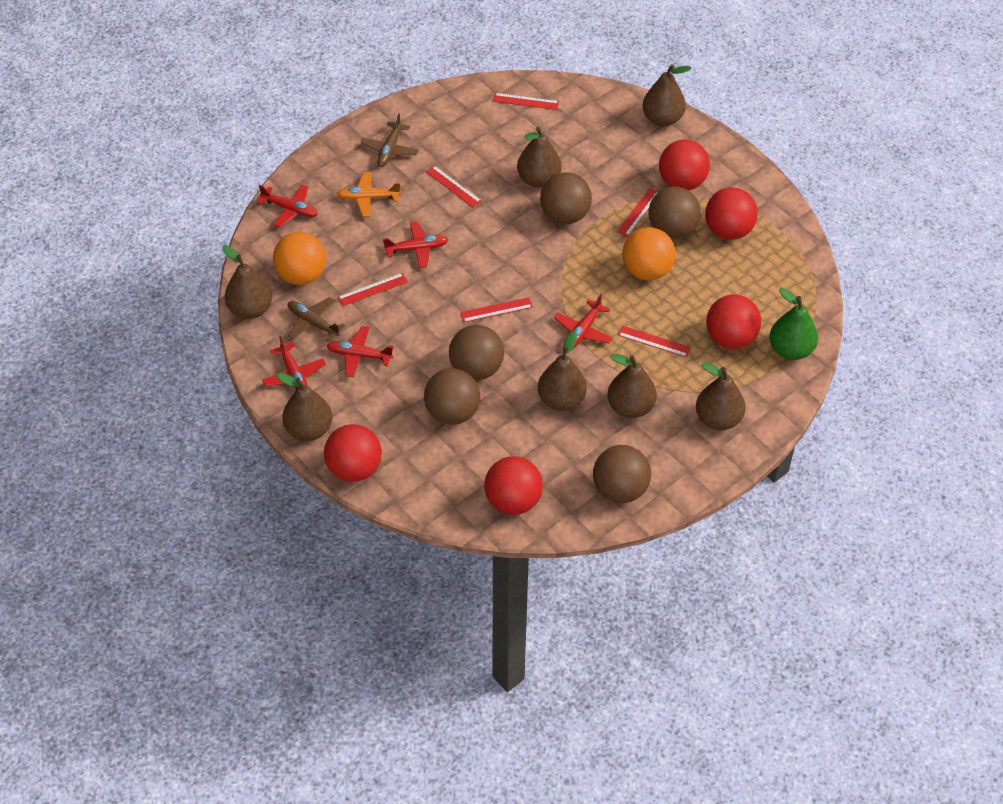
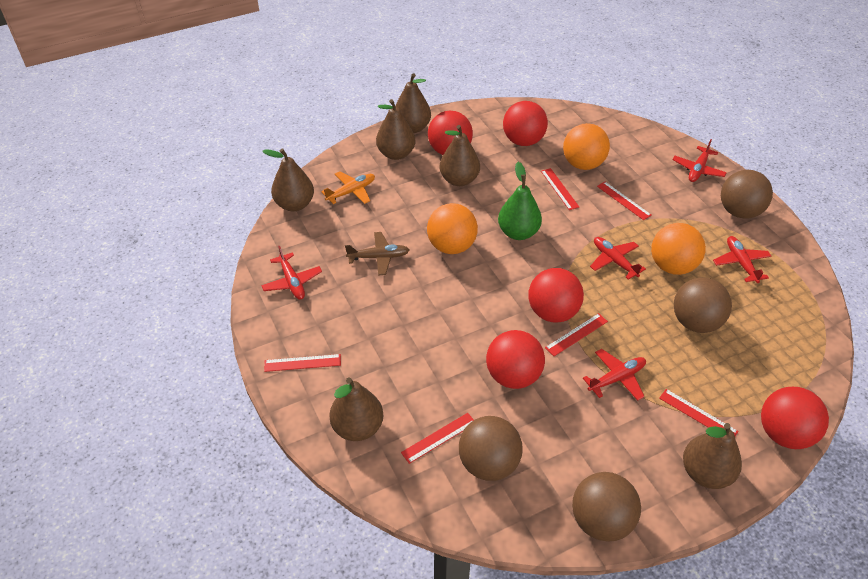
brown ball: 5 -> 4
brown pear: 7 -> 6
brown plane: 2 -> 1
orange ball: 2 -> 3

